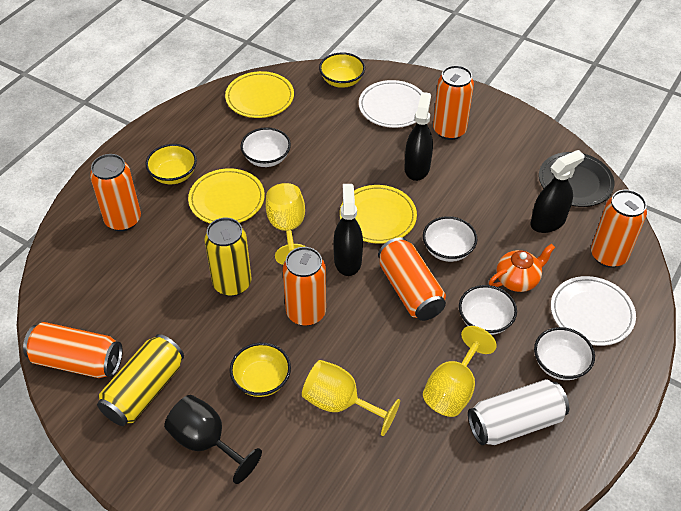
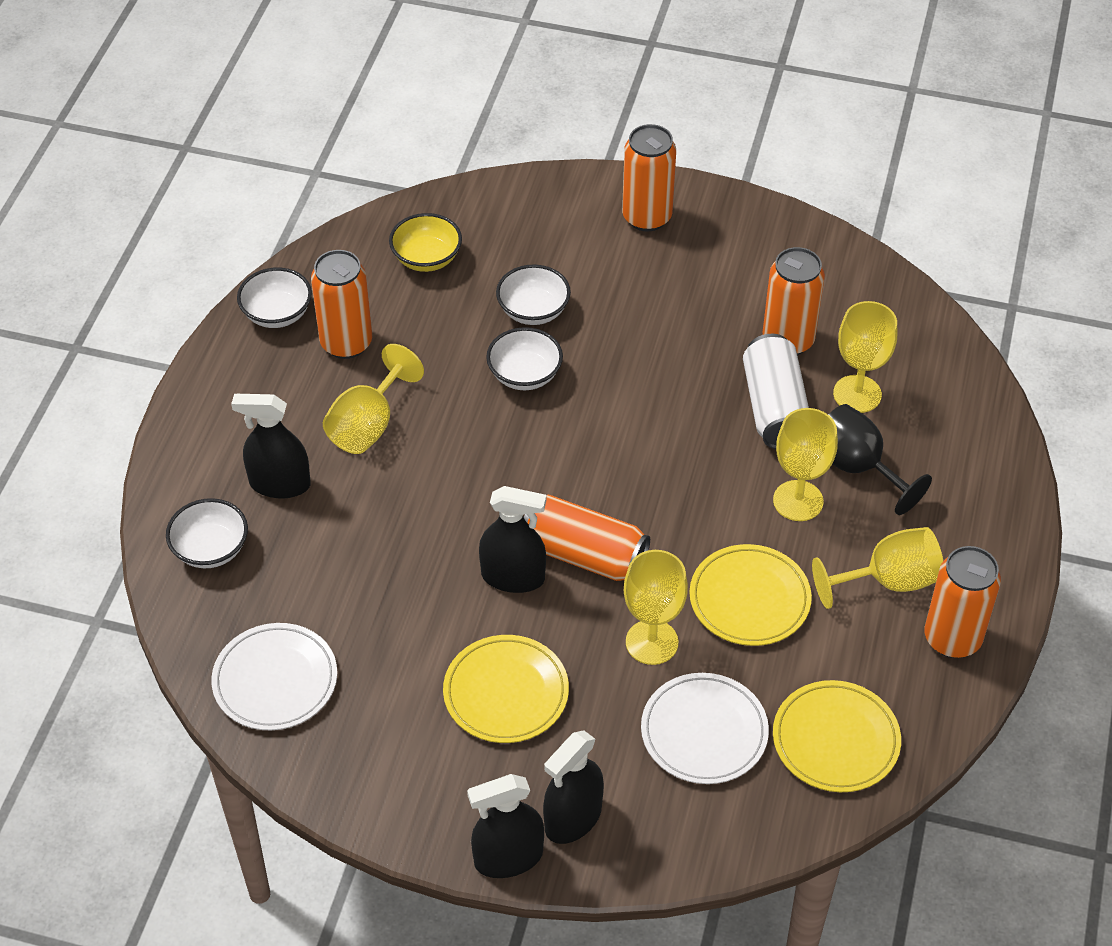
black plate: 1 -> 0
black spray bottle: 3 -> 4
orange can: 6 -> 5
orange teapot: 1 -> 0
yellow bowl: 3 -> 1
yellow can: 2 -> 0
yellow goblet: 3 -> 5

